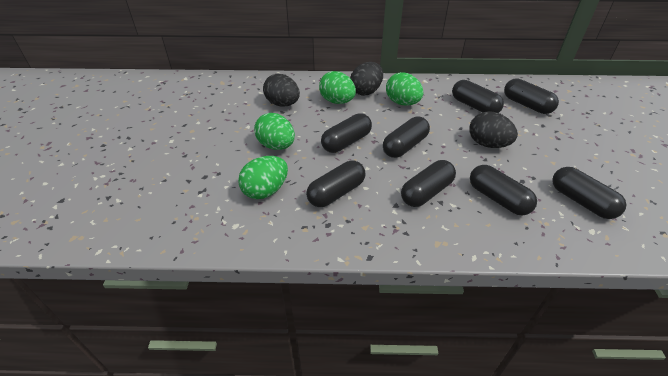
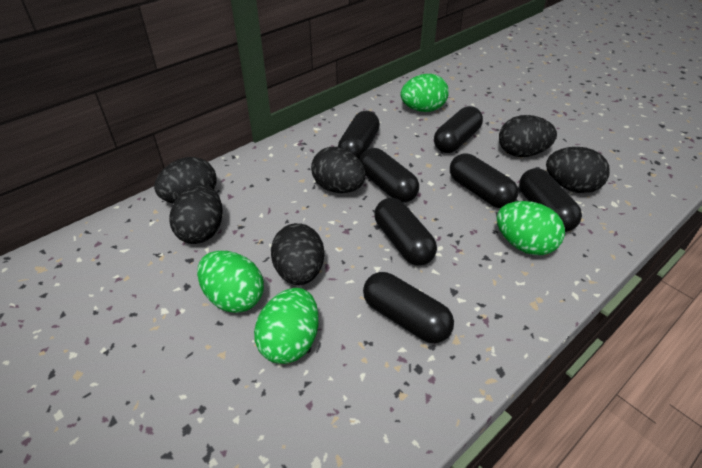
black capsule: 8 -> 7
black egg: 3 -> 6

